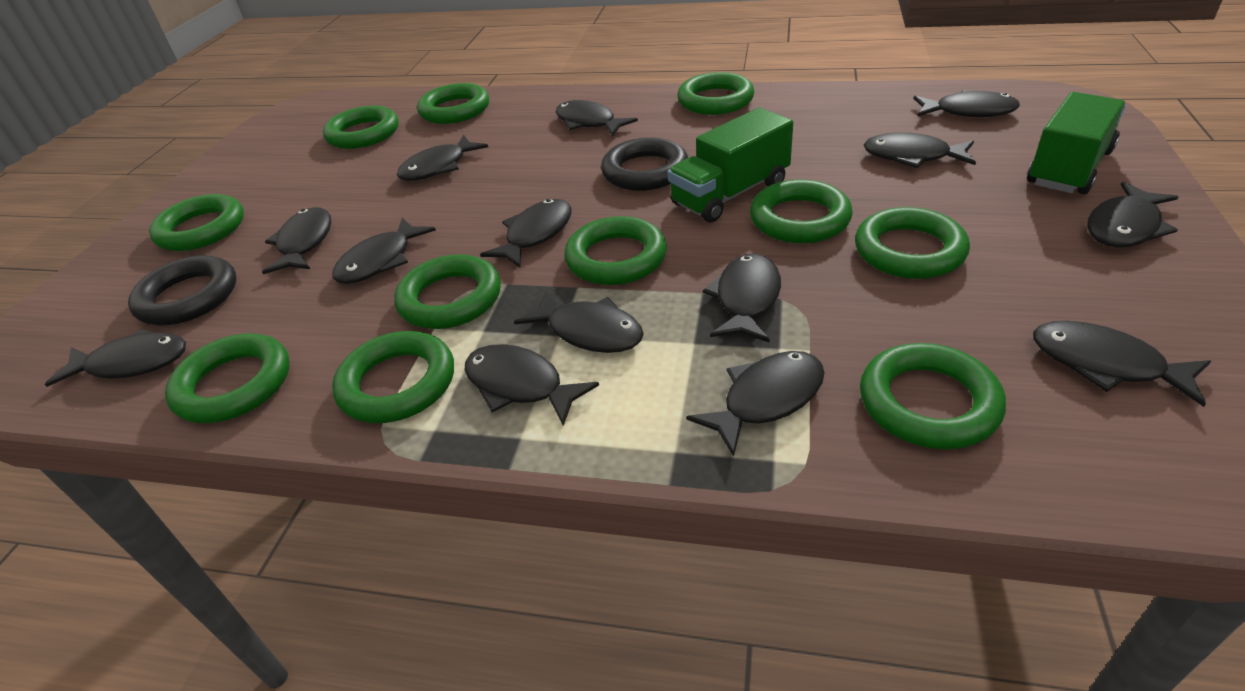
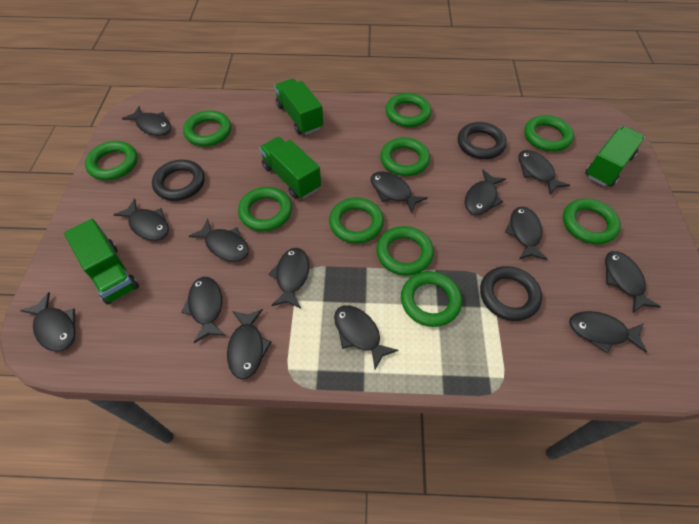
black ring: 2 -> 3
green ring: 11 -> 10
green truck: 2 -> 4

